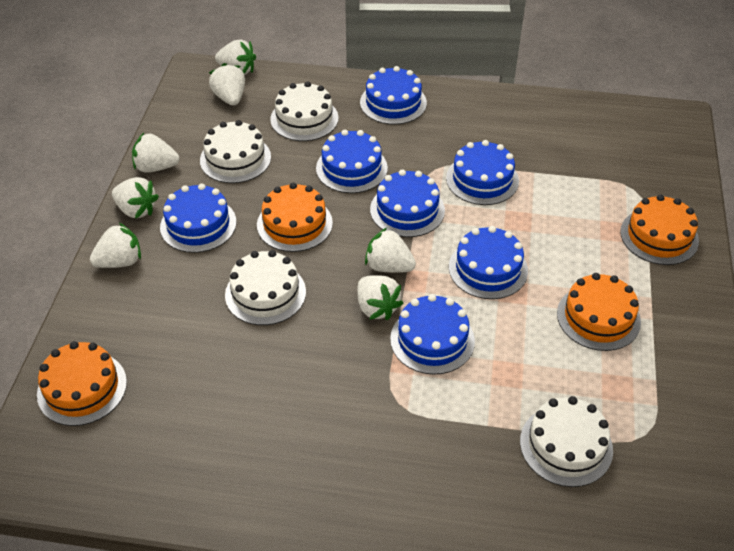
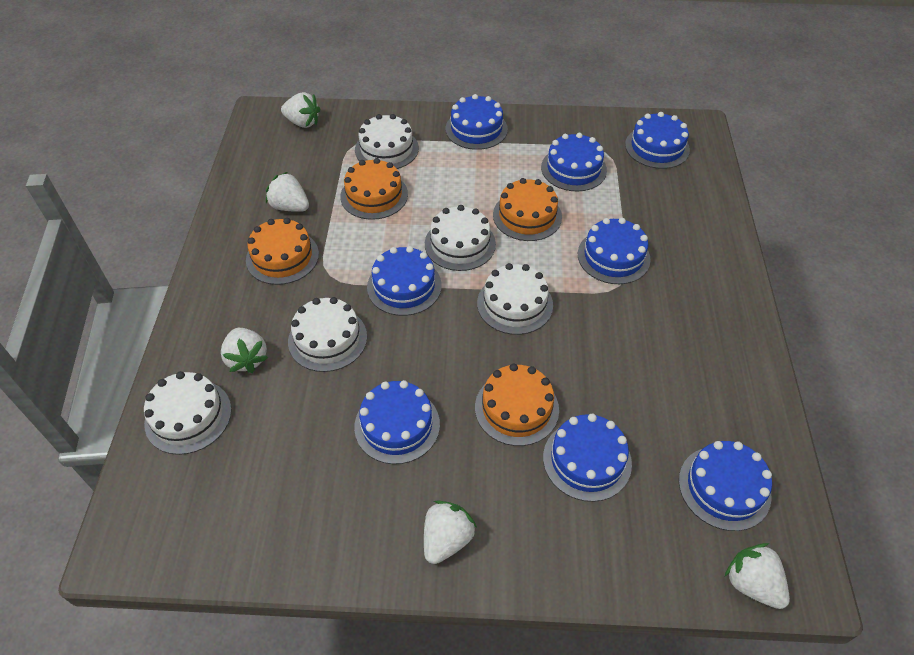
blue cake: 7 -> 8
white cake: 4 -> 5
white strawberry: 7 -> 5

